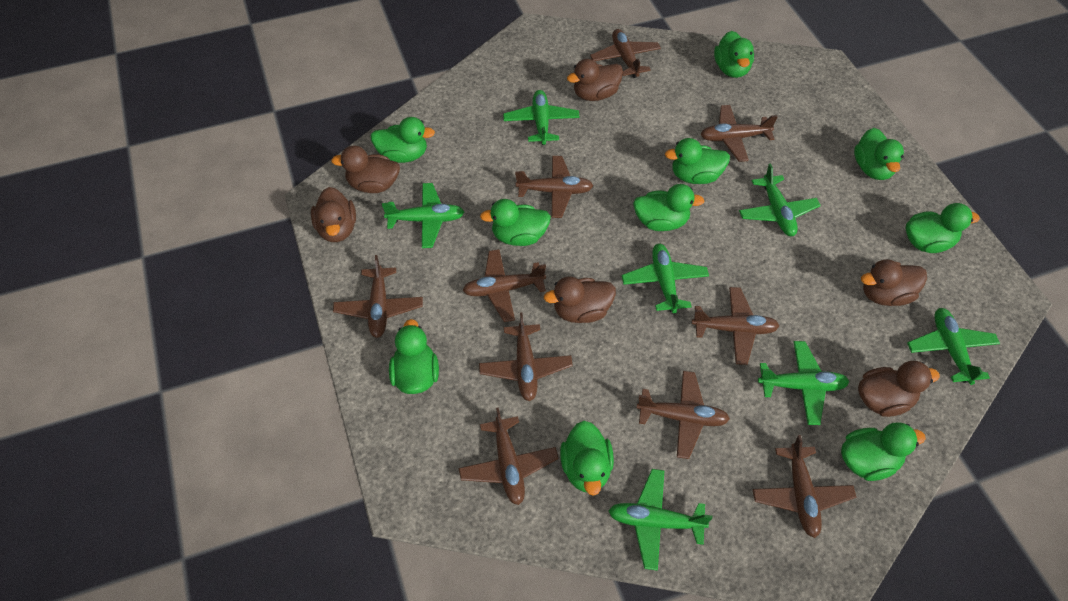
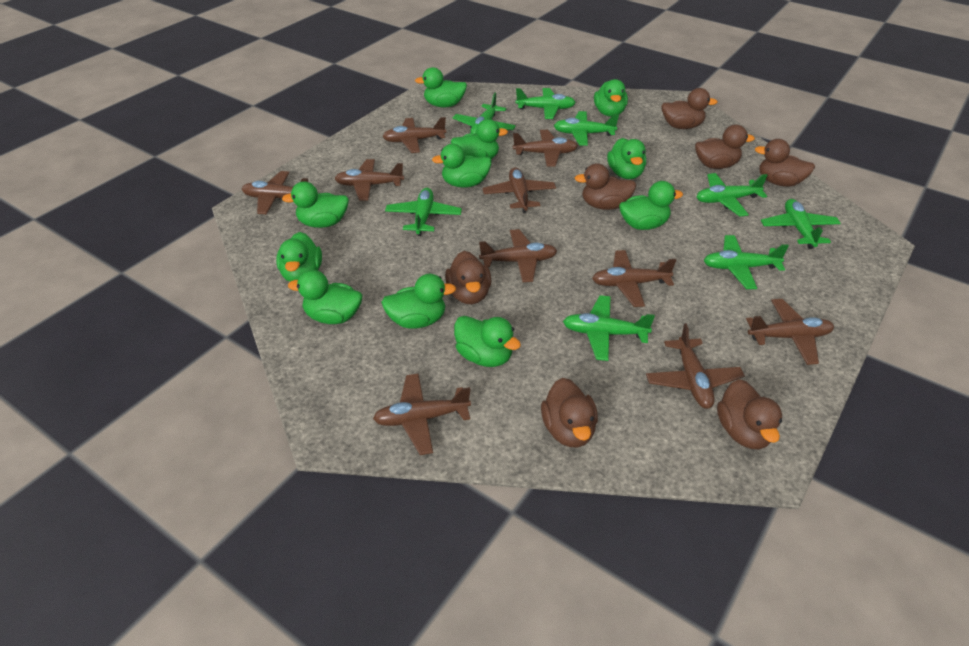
brown duck: 6 -> 7
green duck: 10 -> 11
green plane: 7 -> 8

